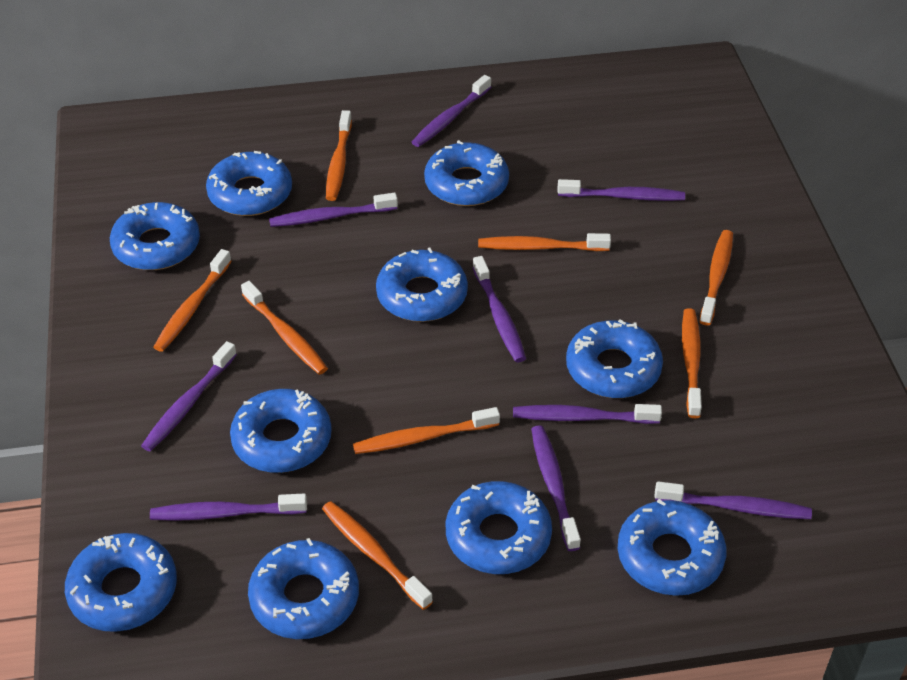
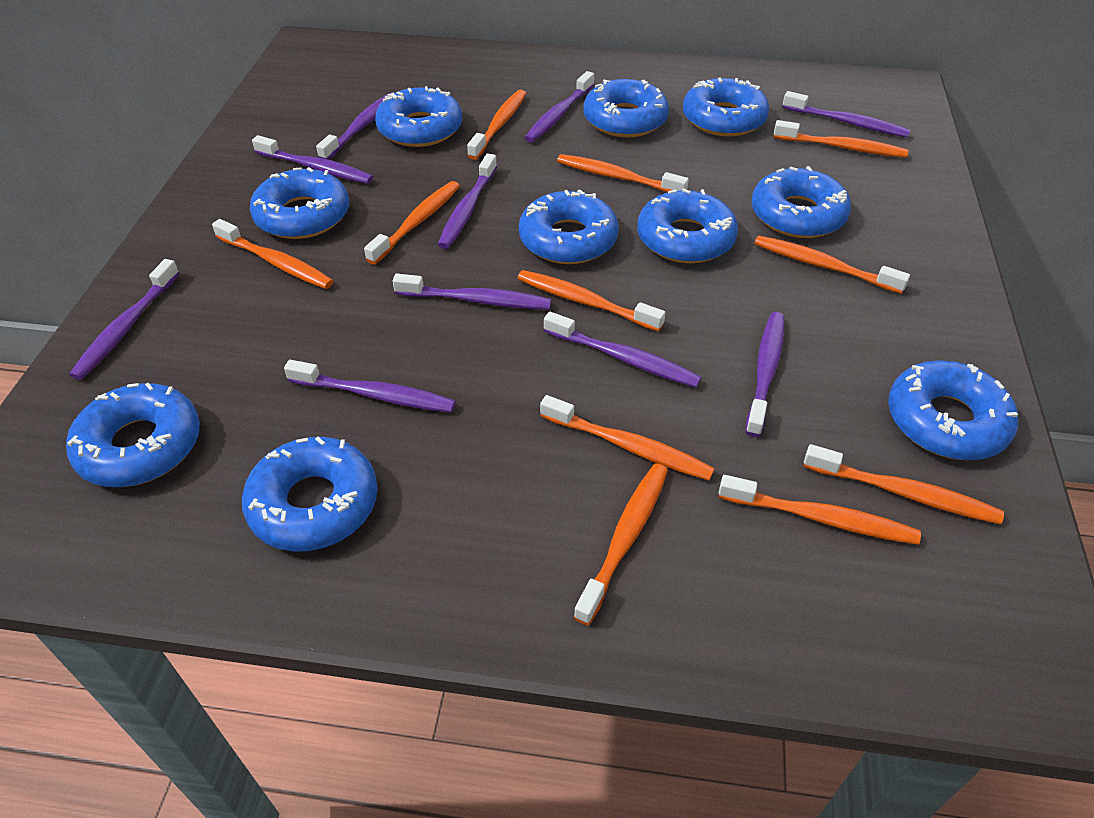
orange toothbrush: 8 -> 11
purple toothbrush: 9 -> 10

